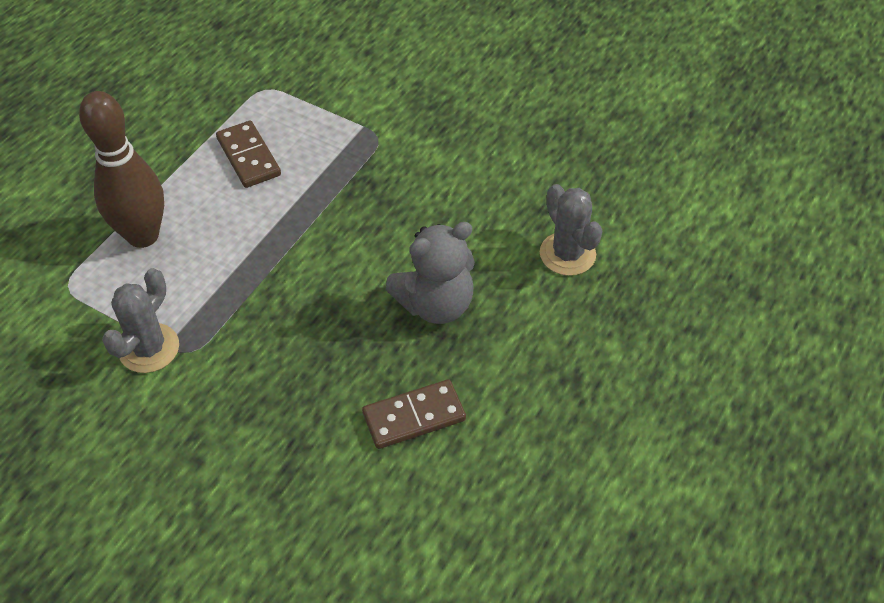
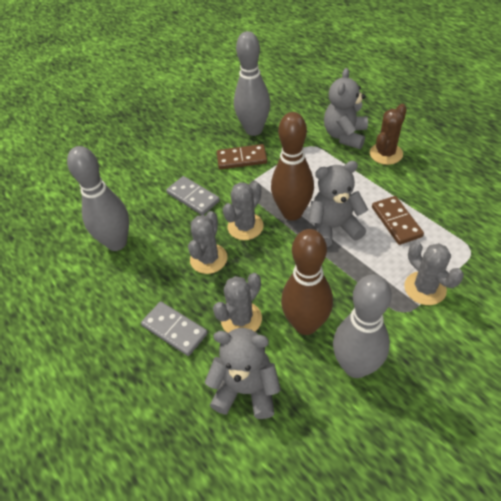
brown bowling pin: 1 -> 2
brown cactus: 0 -> 1
grey bowling pin: 0 -> 3
grey cactus: 2 -> 4
grey domino: 0 -> 2
grey teddy bear: 1 -> 3

